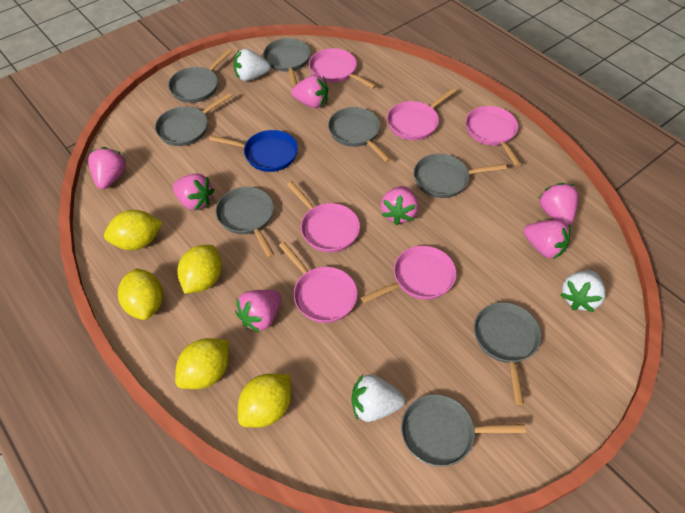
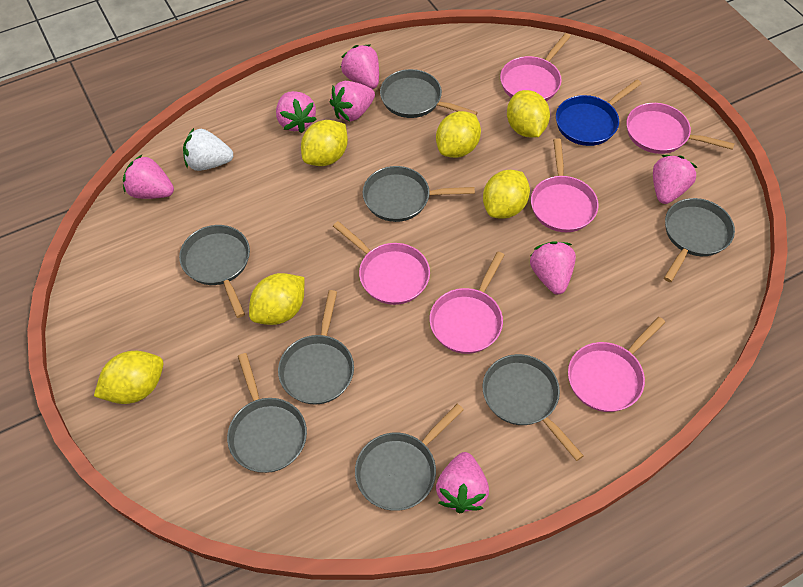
white strawberry: 3 -> 1
yellow lemon: 5 -> 6

